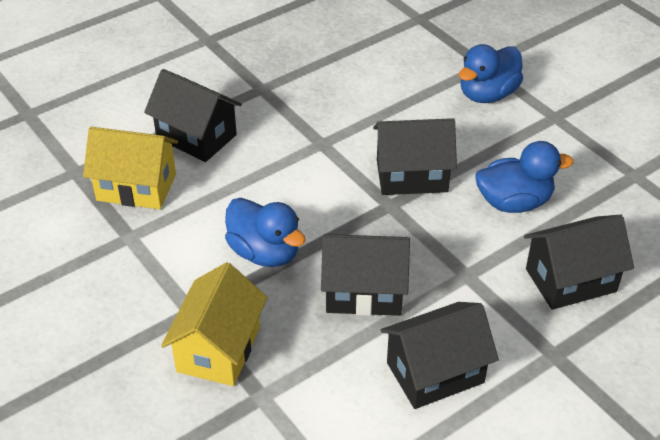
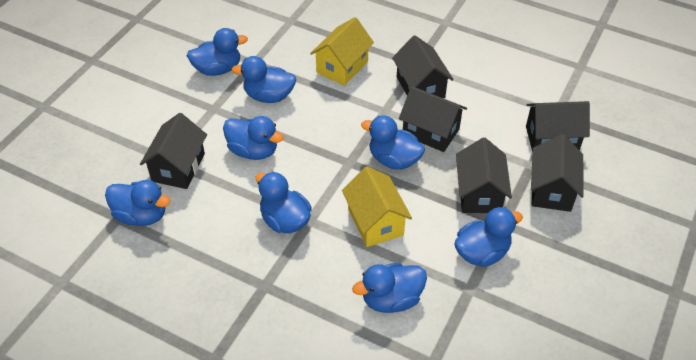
black house: 5 -> 6
blue duck: 3 -> 8

